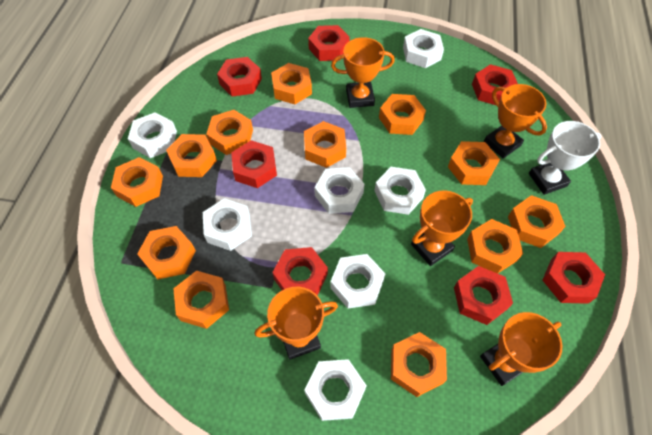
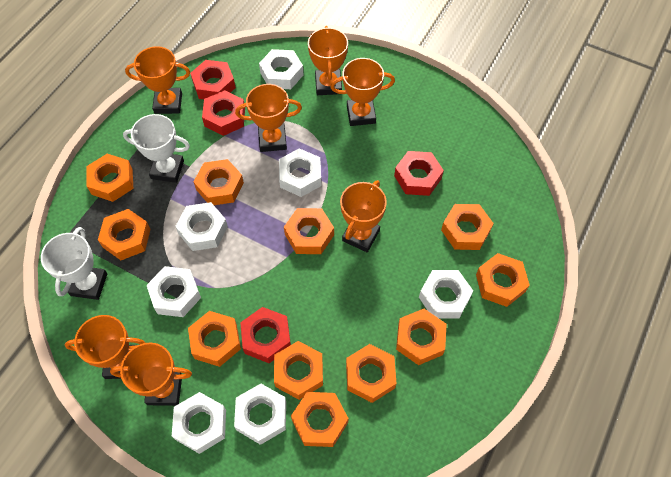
orange nut: 12 -> 11
orange trophy: 5 -> 7
red nut: 7 -> 4
white trophy: 1 -> 2

